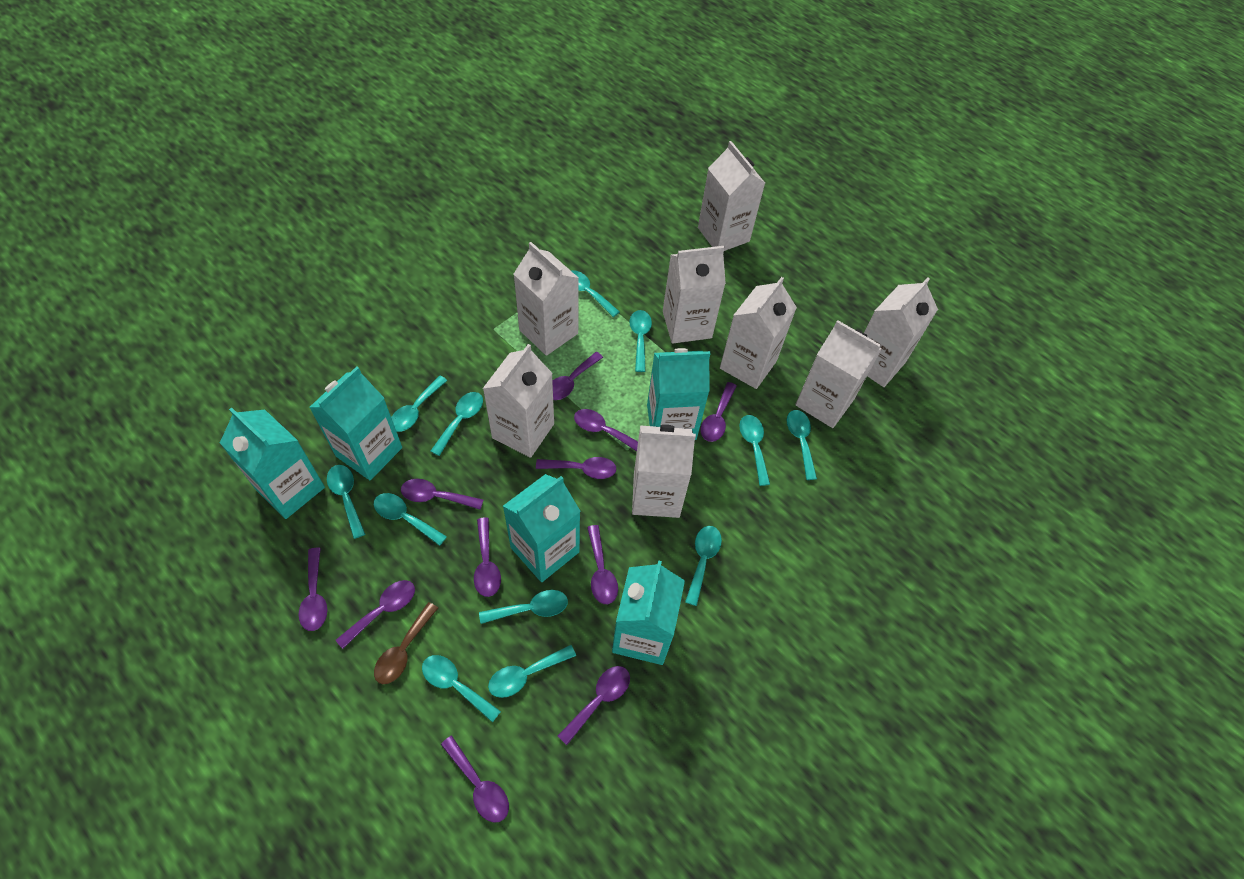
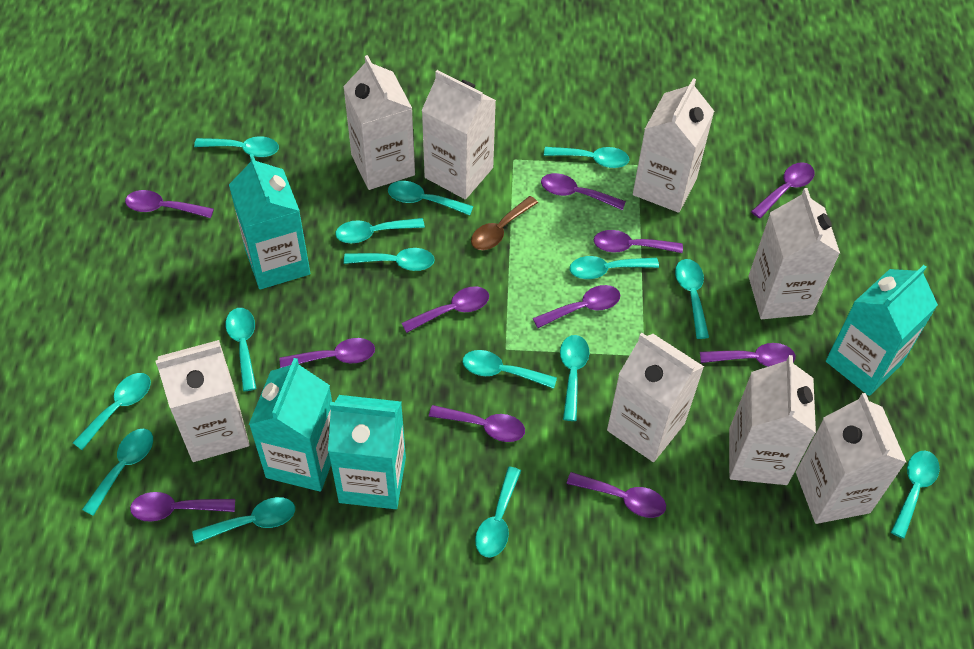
turquoise carton: 5 -> 4
turquoise spoon: 12 -> 15

